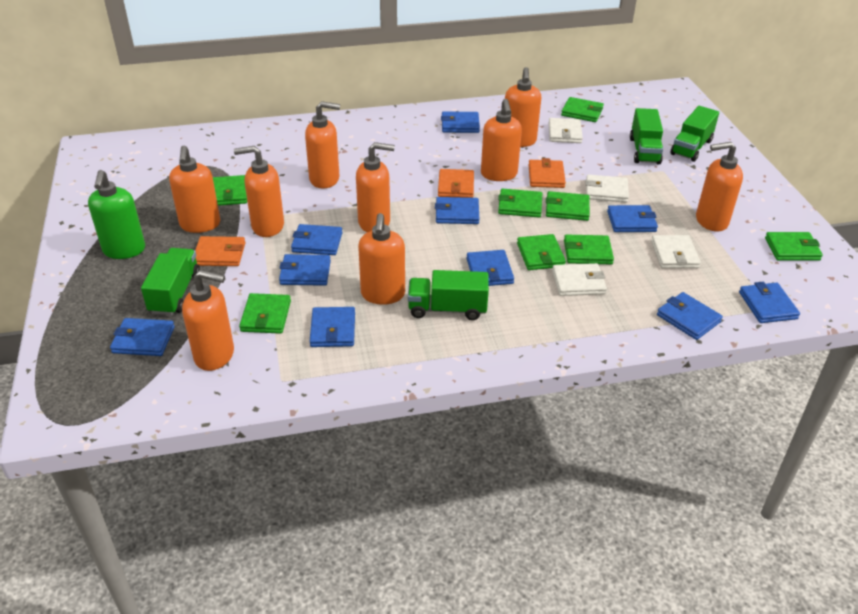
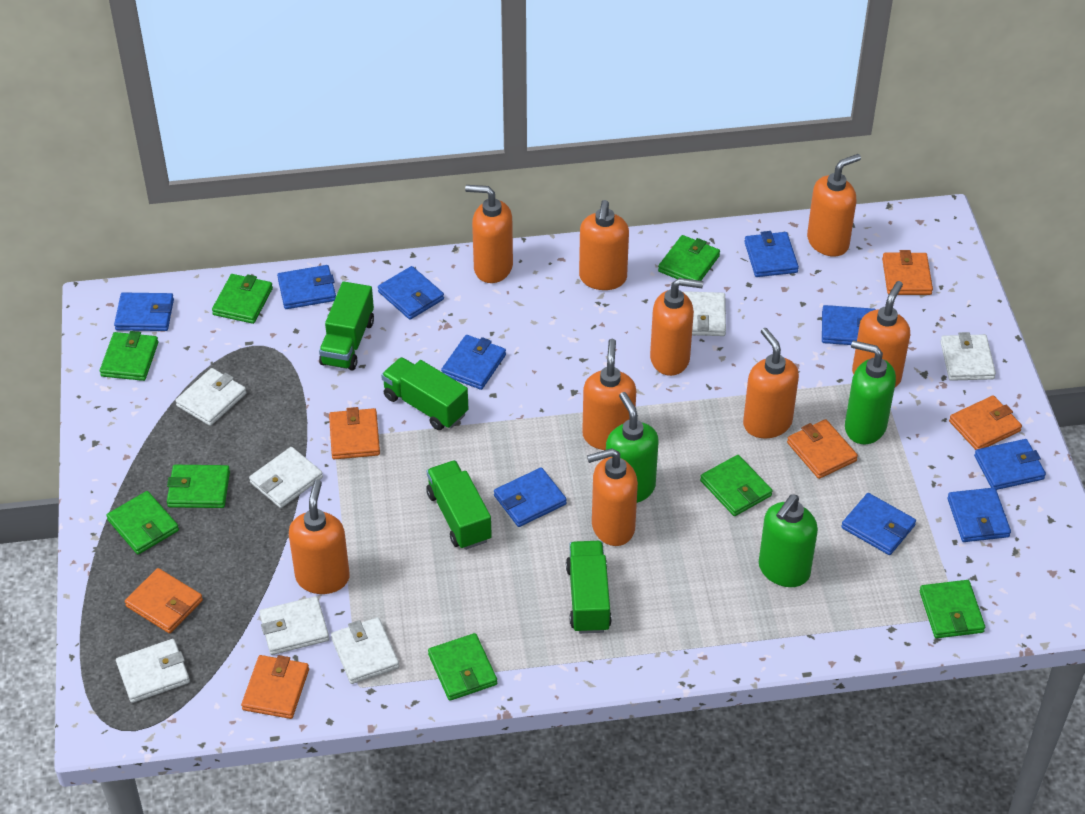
green soap dispenser: 1 -> 3
orange wallet: 3 -> 6
white wallet: 4 -> 7

